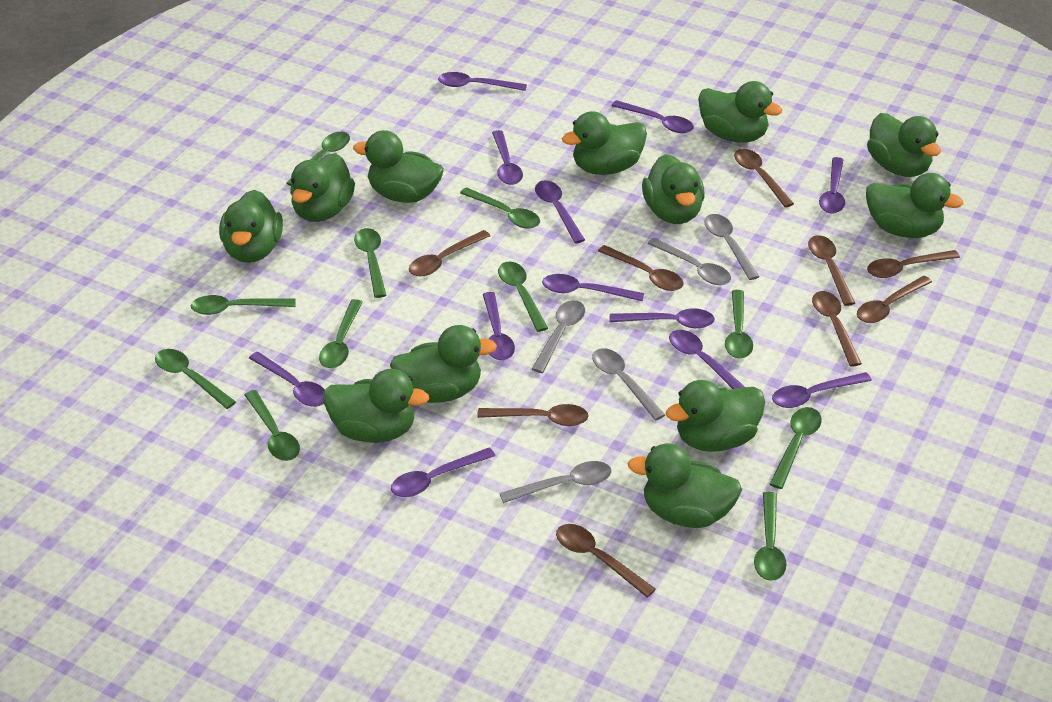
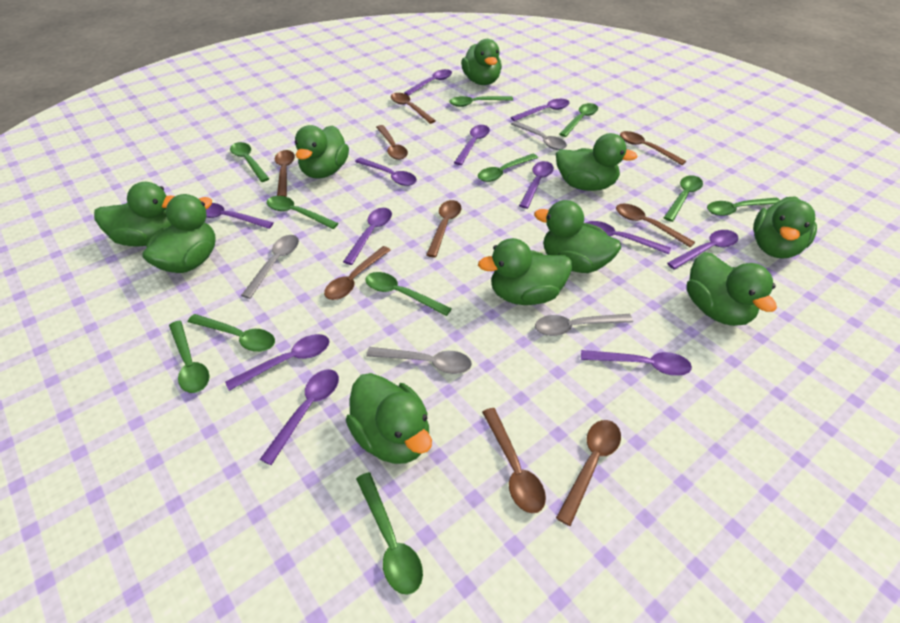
green duck: 12 -> 10
grey spoon: 5 -> 4

